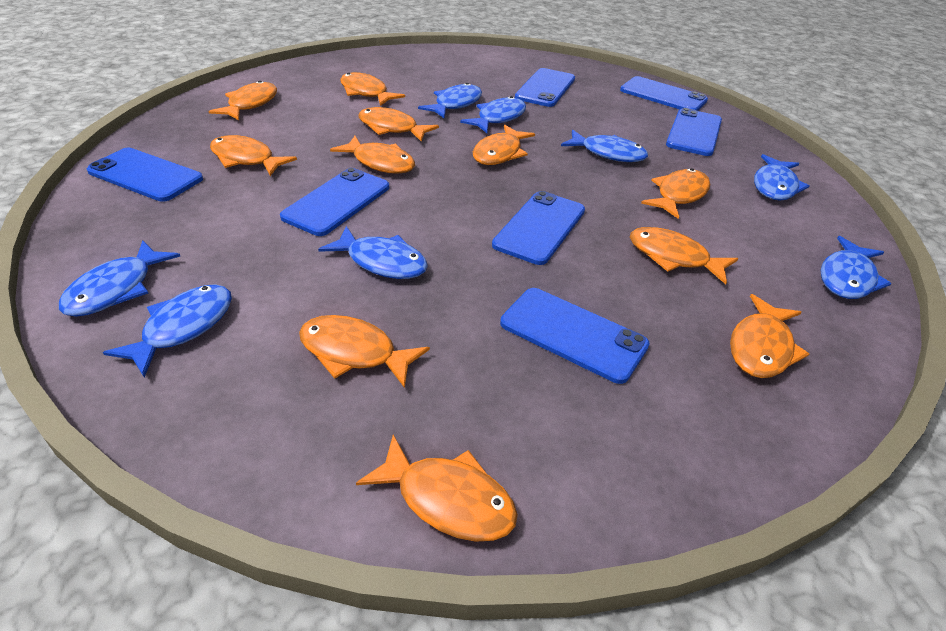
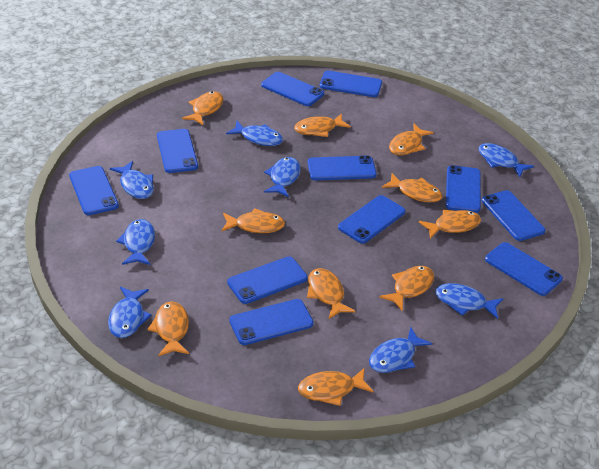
blue phone: 7 -> 11
orange fish: 11 -> 10

